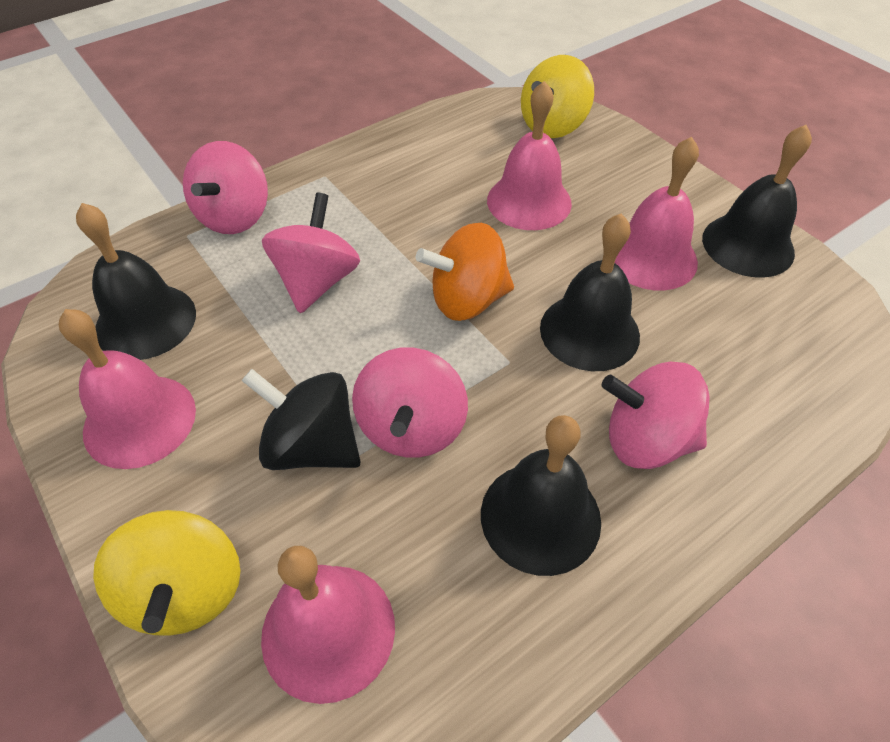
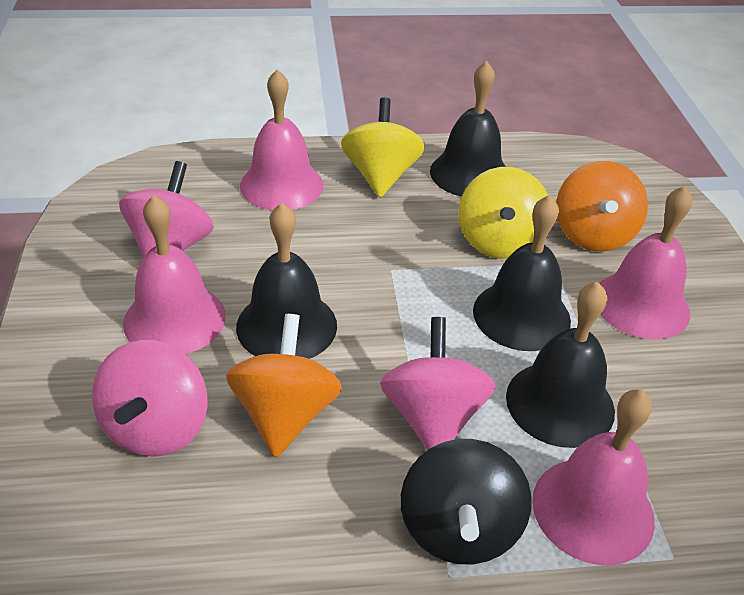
orange spinning top: 1 -> 2
pink spinning top: 4 -> 3

